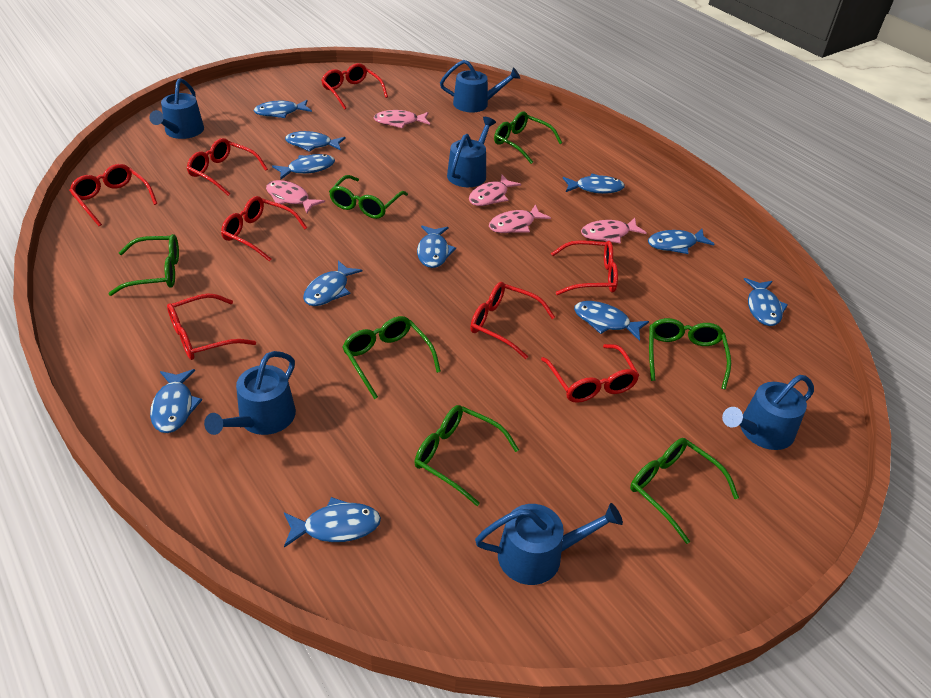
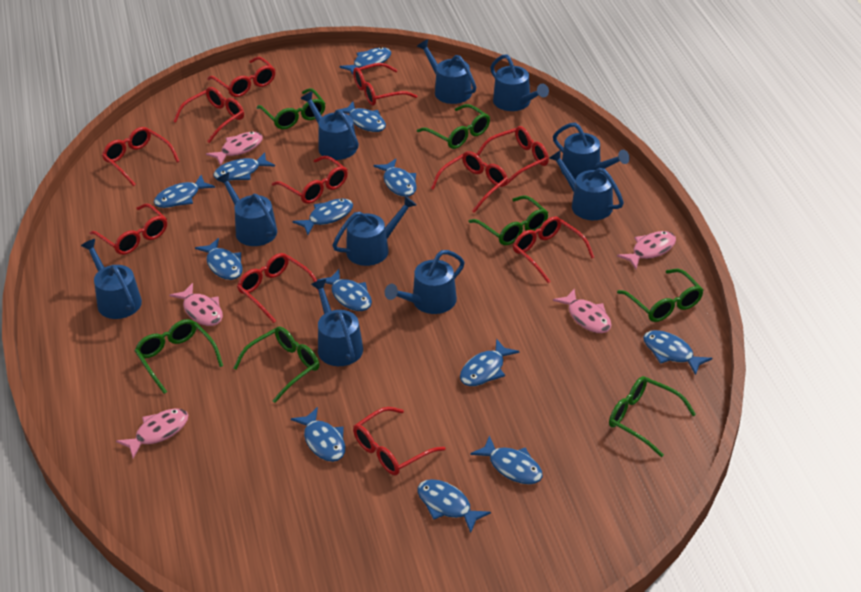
blue fish: 11 -> 13
blue watering can: 6 -> 10
red glasses: 8 -> 11

